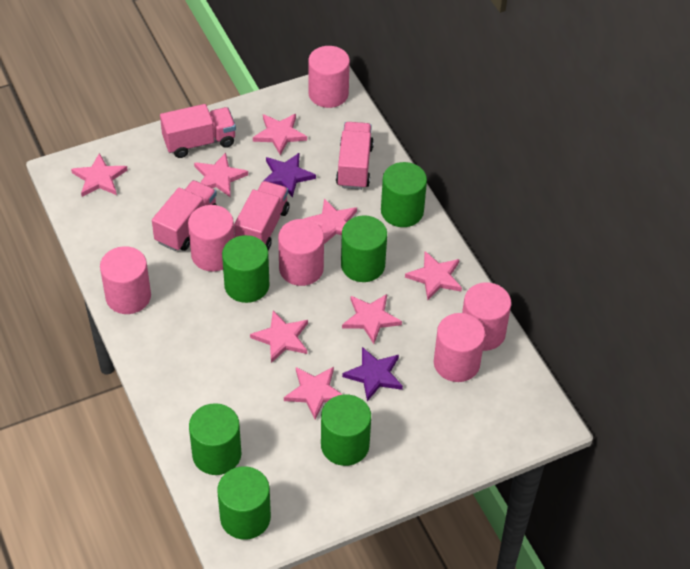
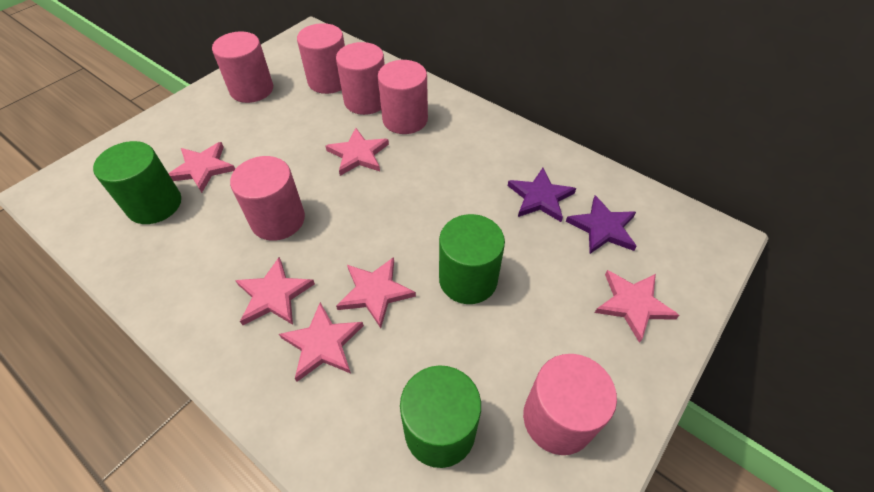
green cylinder: 6 -> 3
pink star: 8 -> 6
pink truck: 4 -> 0

